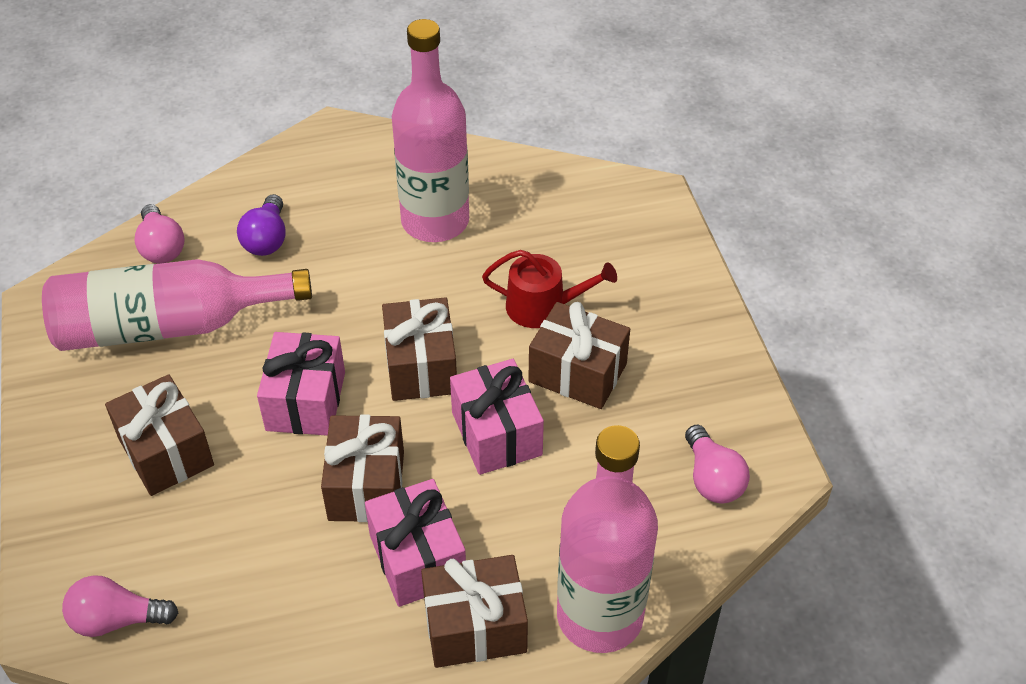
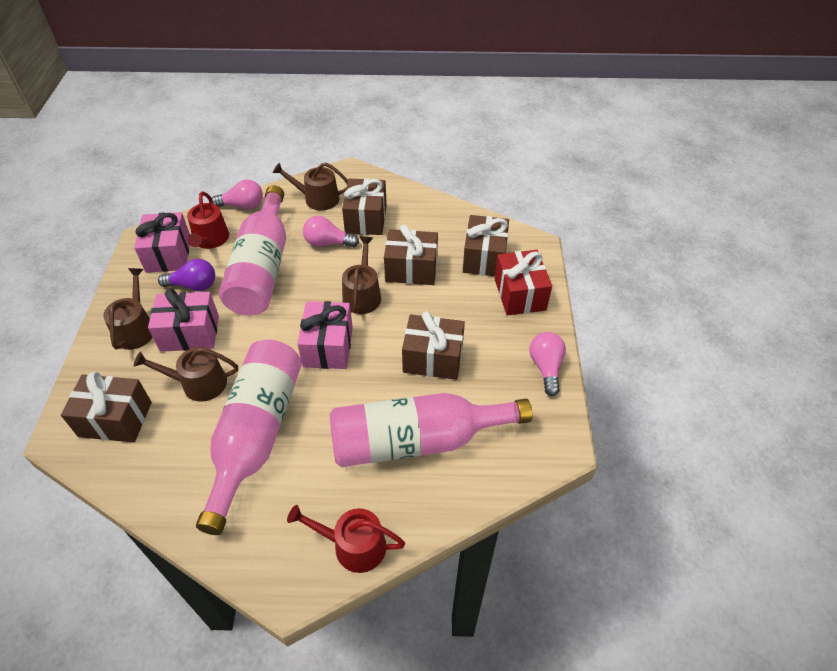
brown watering can: 0 -> 4
red gift: 0 -> 1
red watering can: 1 -> 2

